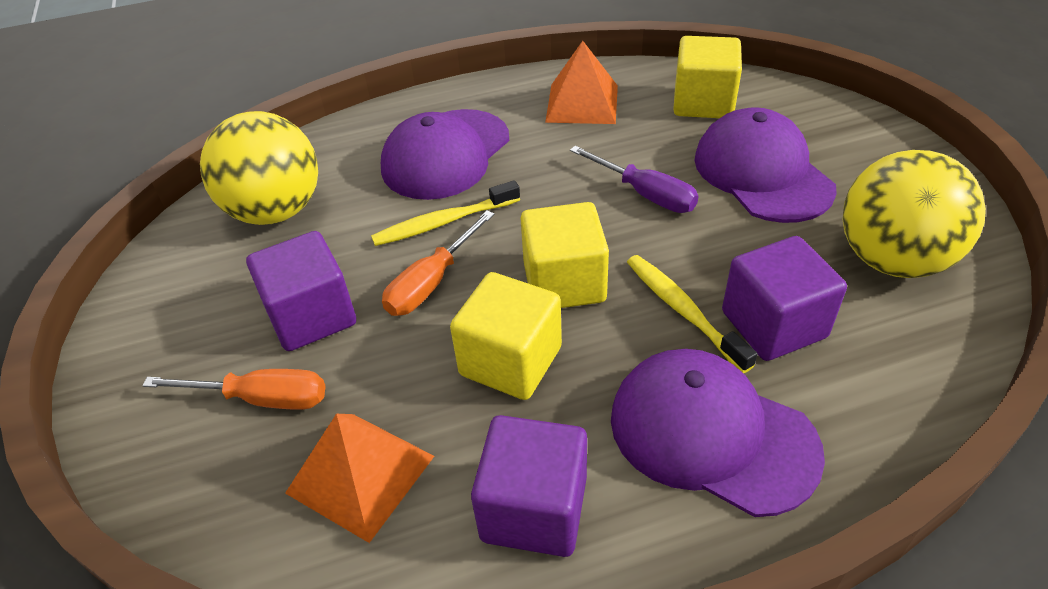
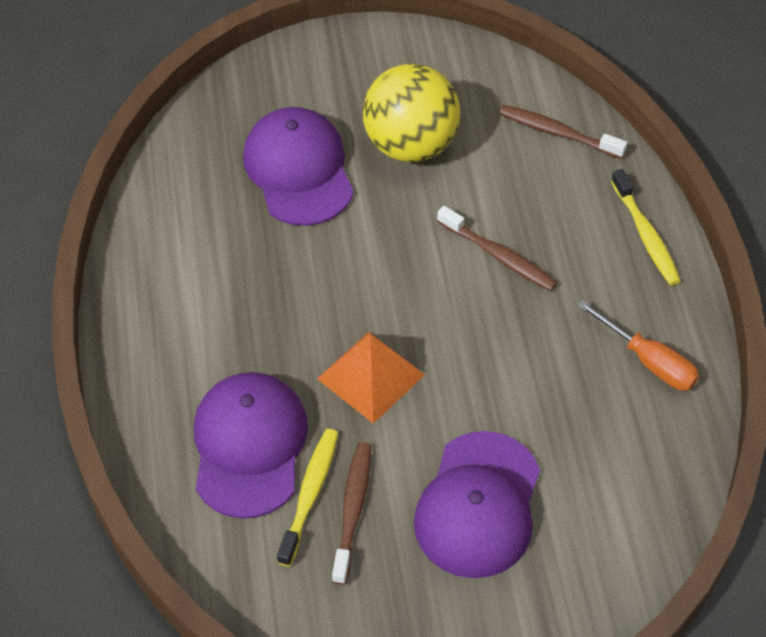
brown toothbrush: 0 -> 3
orange pyramid: 2 -> 1
orange screwdriver: 2 -> 1
purple cube: 3 -> 0
purple screwdriver: 1 -> 0
yellow ball: 2 -> 1
yellow cube: 3 -> 0

